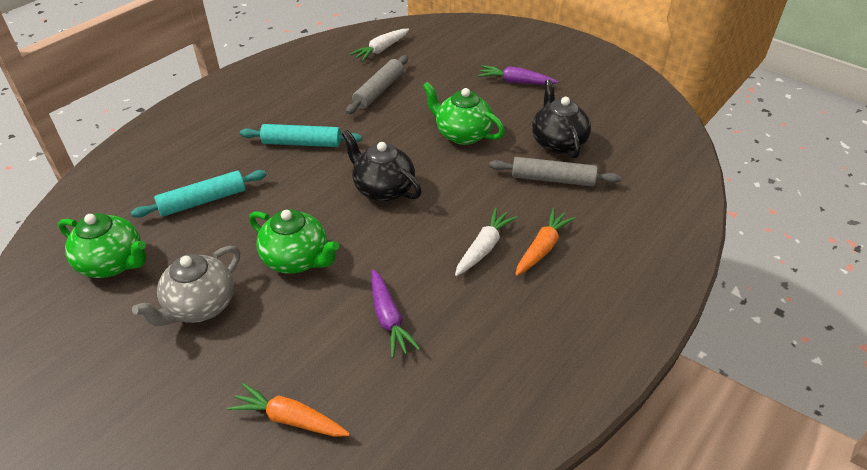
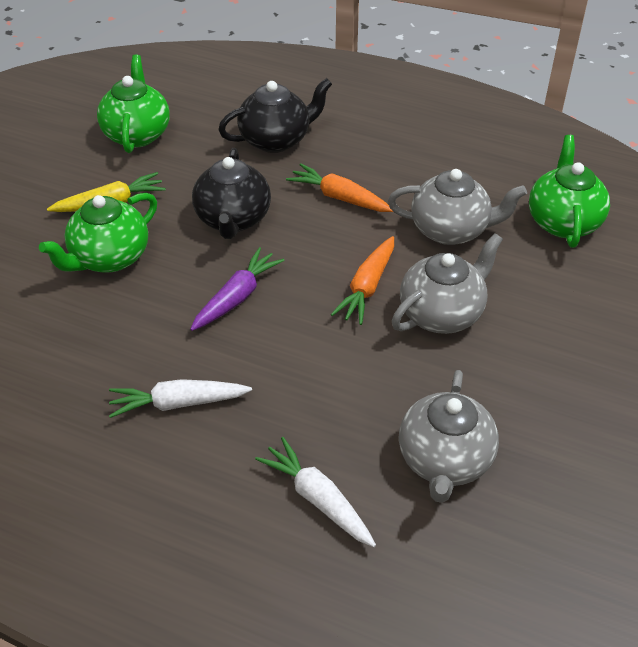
grey rolling pin: 2 -> 0
grey teapot: 1 -> 3
purple carrot: 2 -> 1
turquoise rolling pin: 2 -> 0
yellow carrot: 0 -> 1

